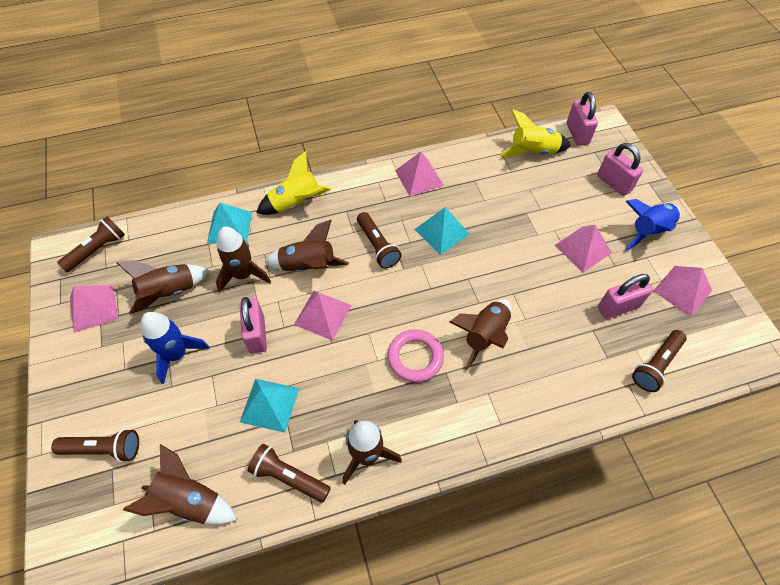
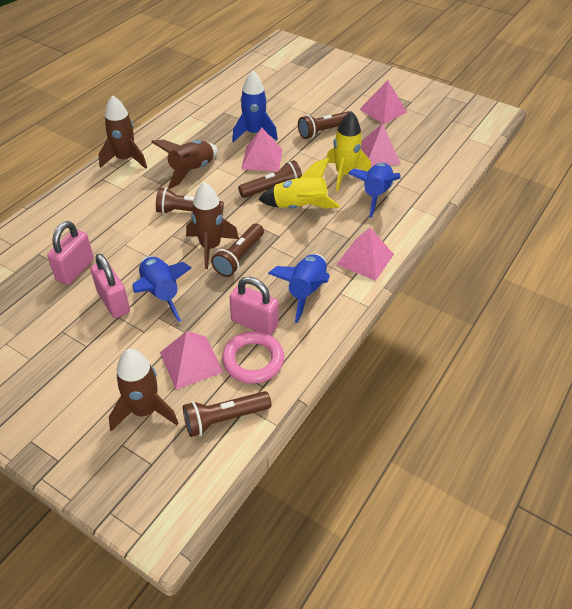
blue rocket: 2 -> 4
brown rocket: 6 -> 4
pink padlock: 4 -> 3
turquoise pyramid: 3 -> 0

